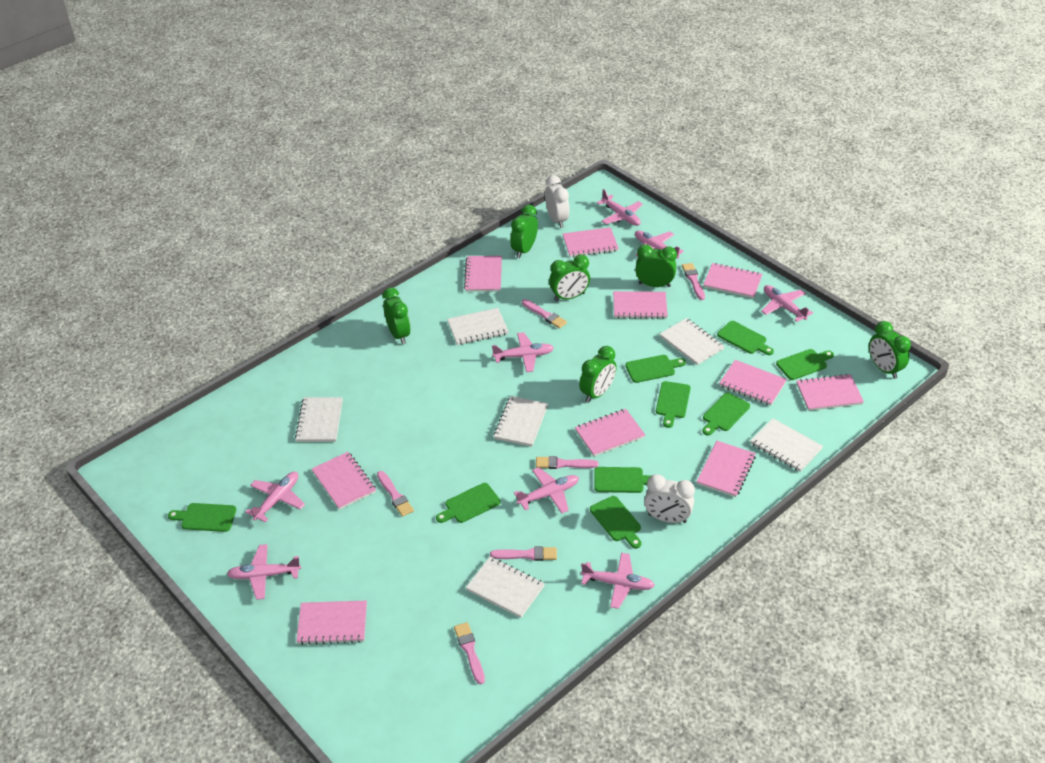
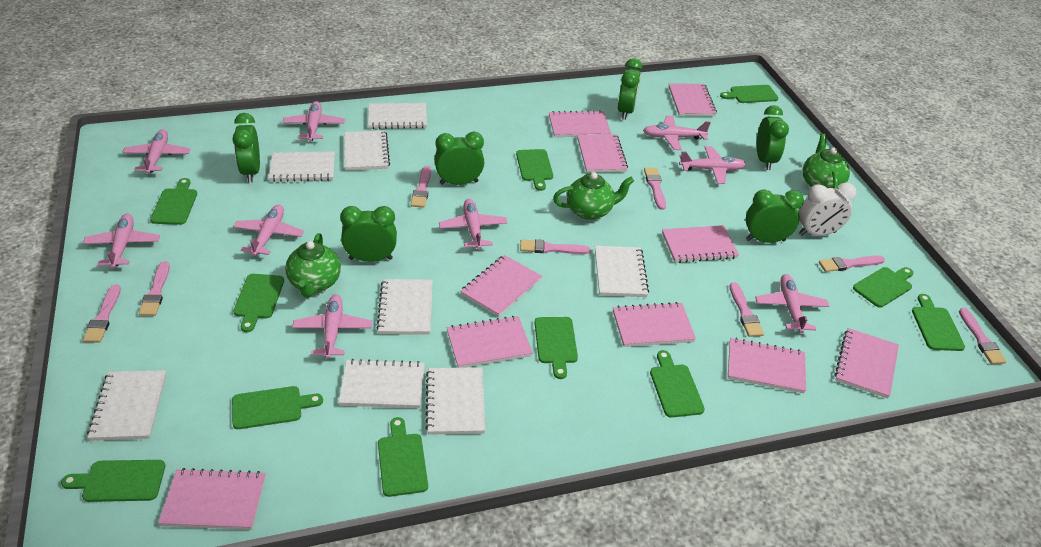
green cutting board: 9 -> 11
green teapot: 0 -> 3
pink brush: 6 -> 8
pink plane: 8 -> 9
white clock: 2 -> 1
white notebook: 6 -> 8

